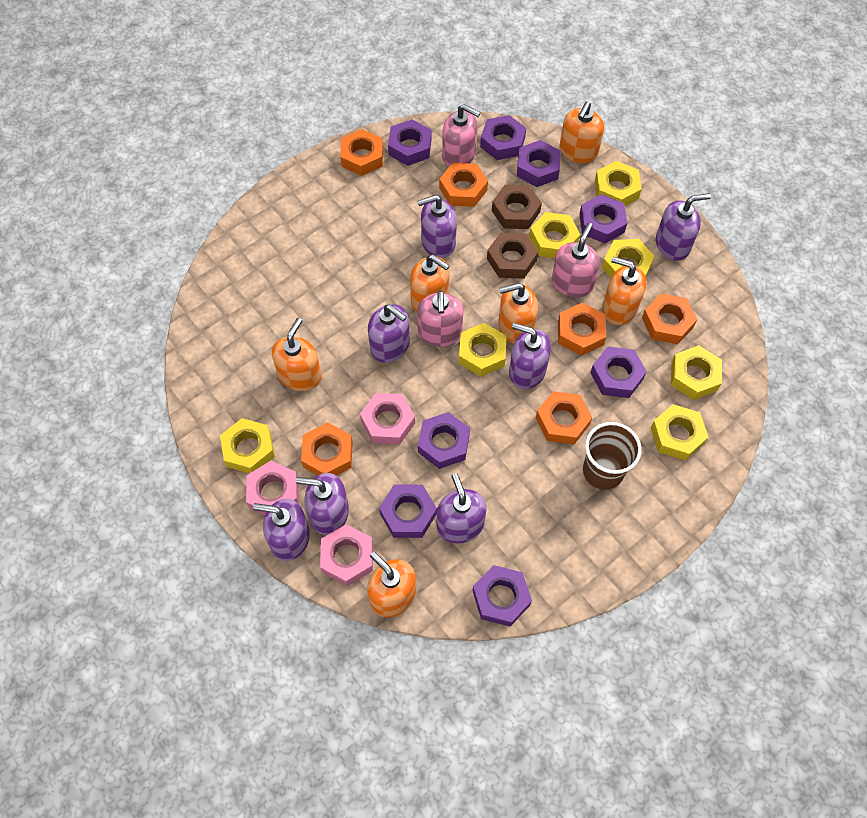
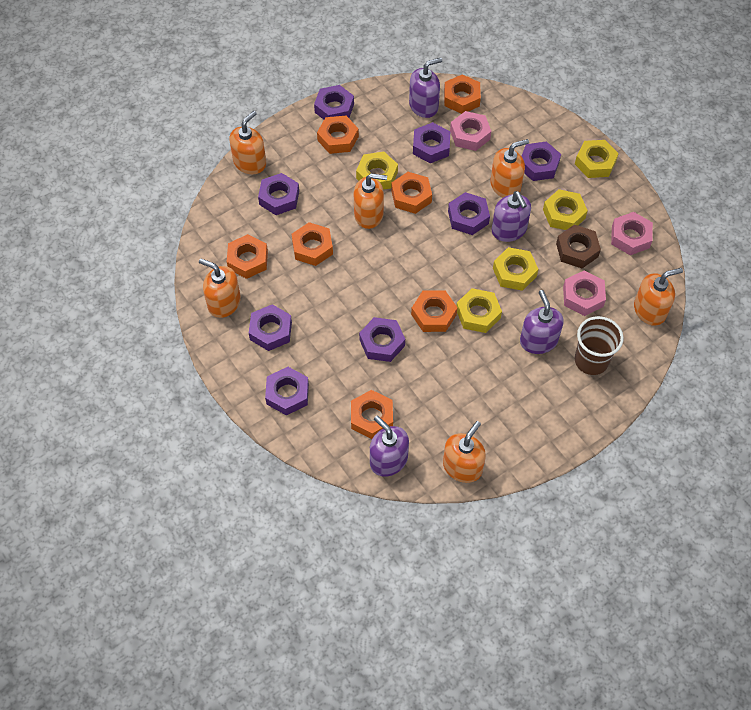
brown nut: 2 -> 1
orange nut: 6 -> 7
pink soap dispenser: 3 -> 0
purple soap dispenser: 7 -> 4
yellow nut: 7 -> 5

